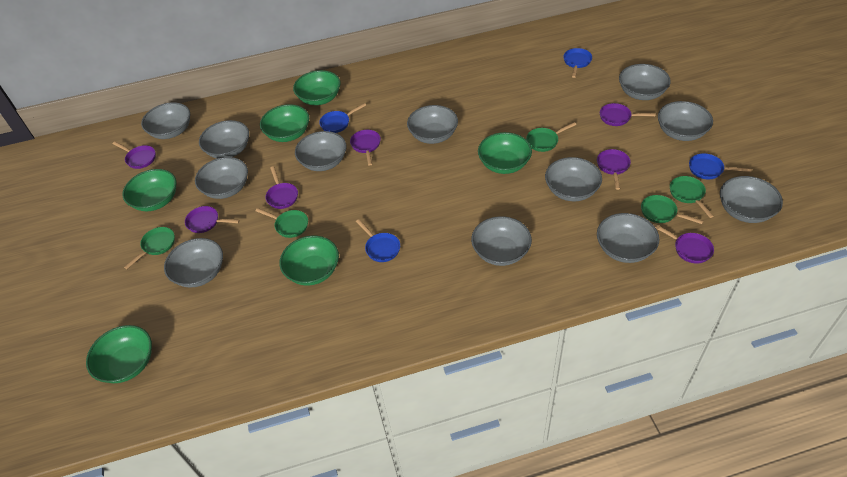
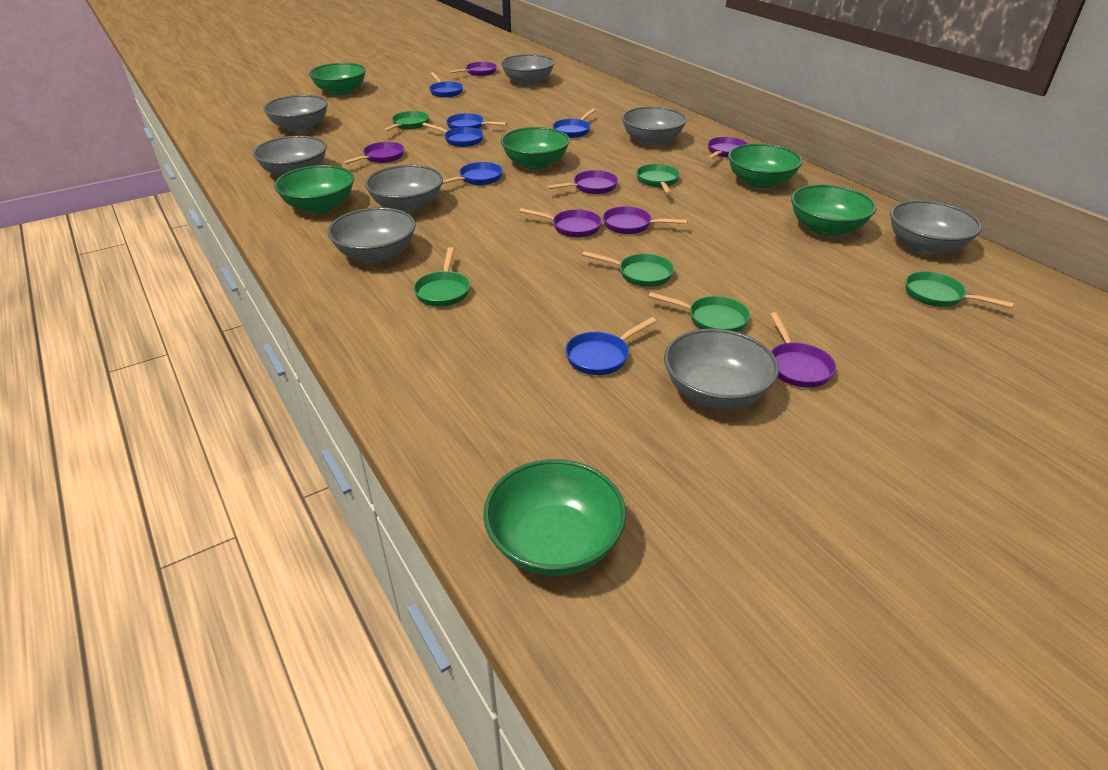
blue pan: 4 -> 6
green pan: 5 -> 6
grey bowl: 12 -> 8

